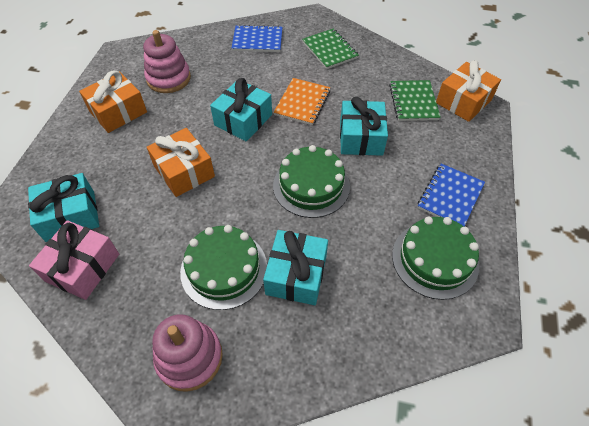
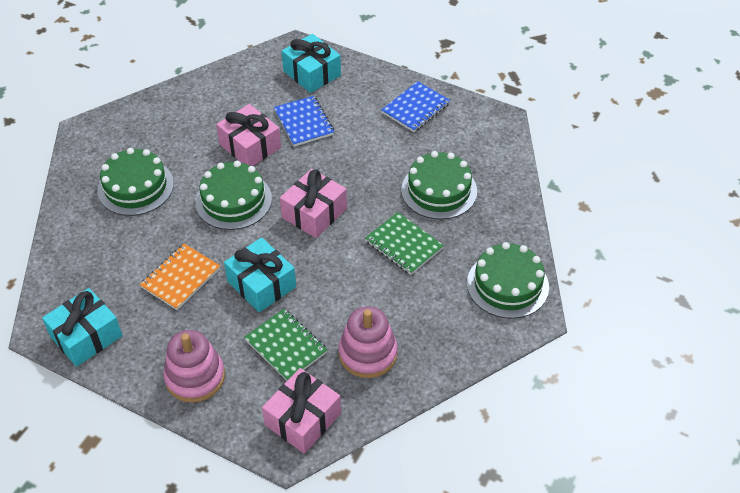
green cake: 3 -> 4
orange gift: 3 -> 0
pink gift: 1 -> 3
turquoise gift: 4 -> 3

